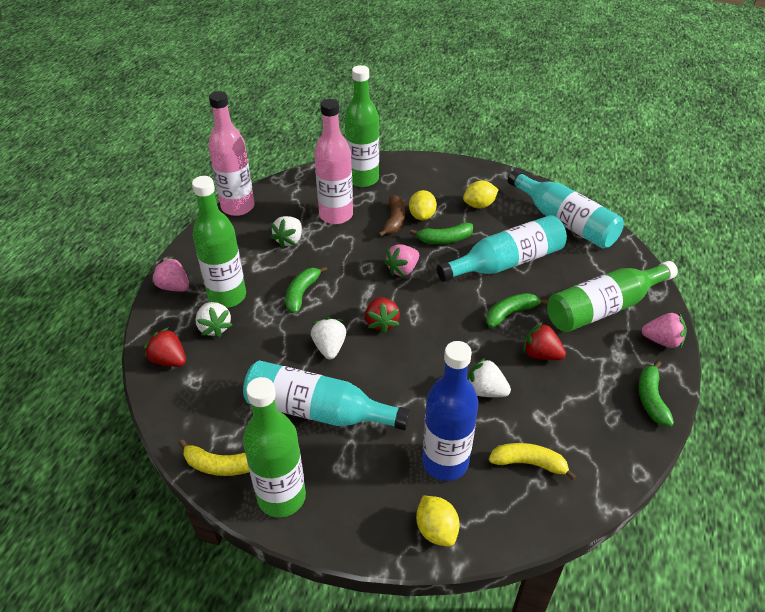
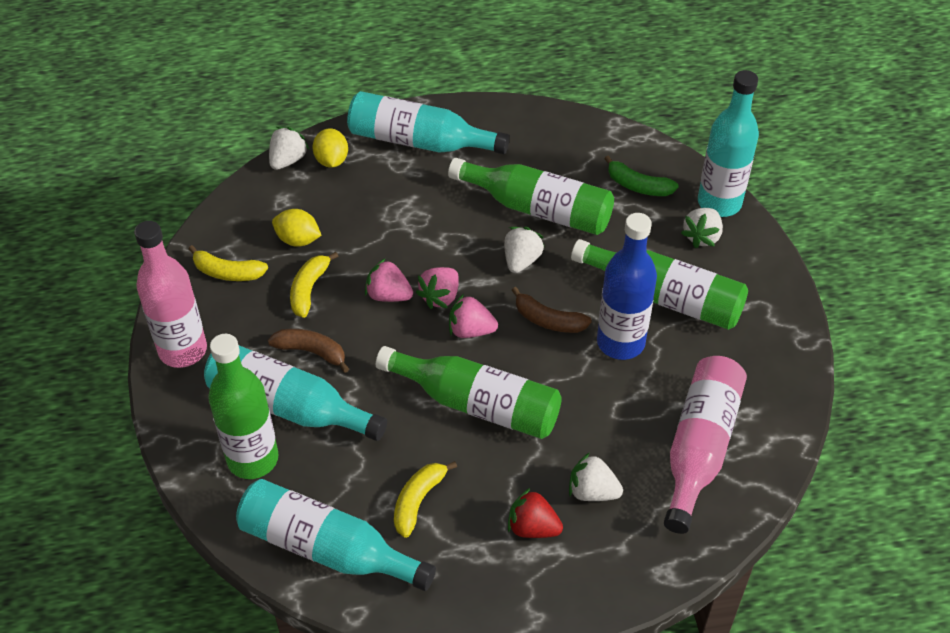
brown banana: 1 -> 2
green banana: 4 -> 1
red strawberry: 3 -> 1
turquoise bottle: 3 -> 4
yellow banana: 2 -> 3
yellow lemon: 3 -> 2

